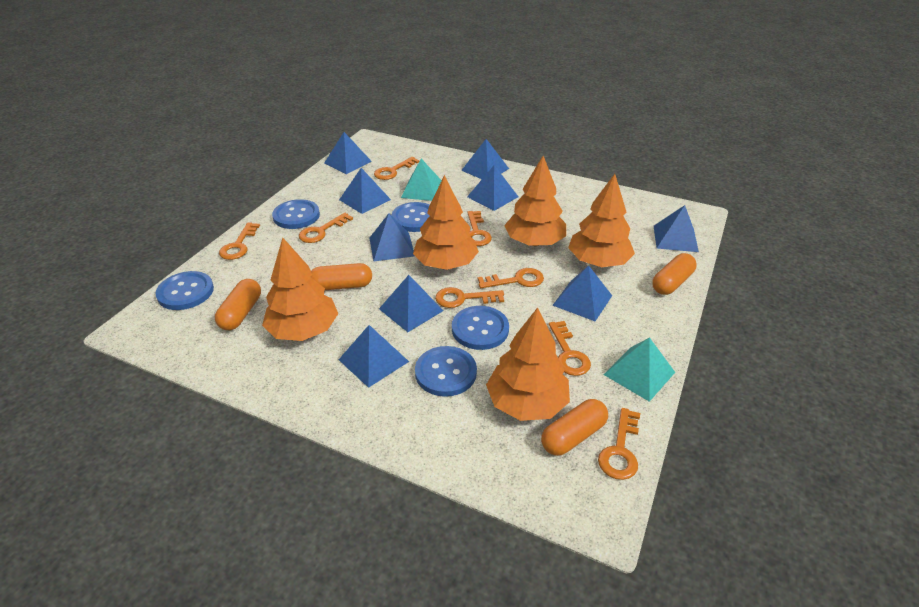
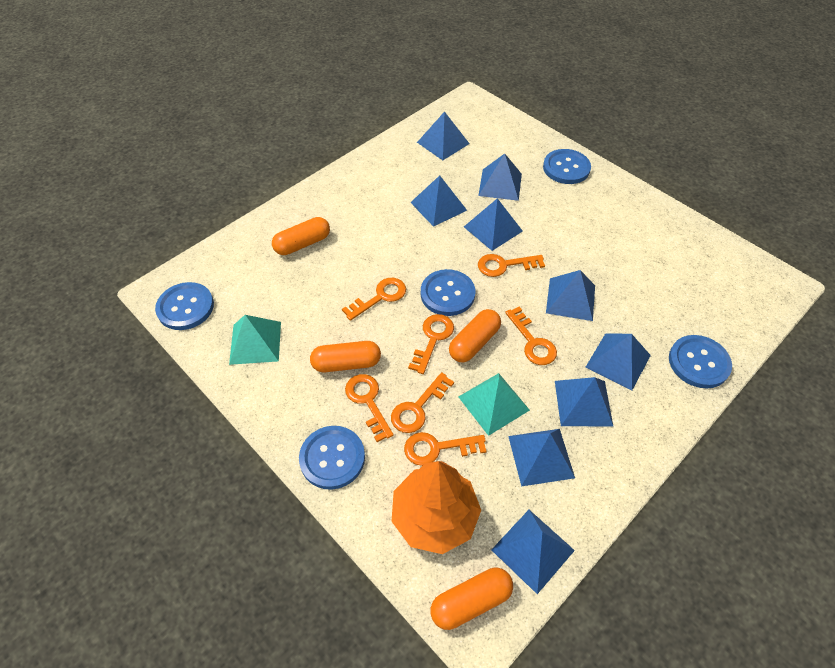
orange key: 8 -> 7
orange tree: 5 -> 1

